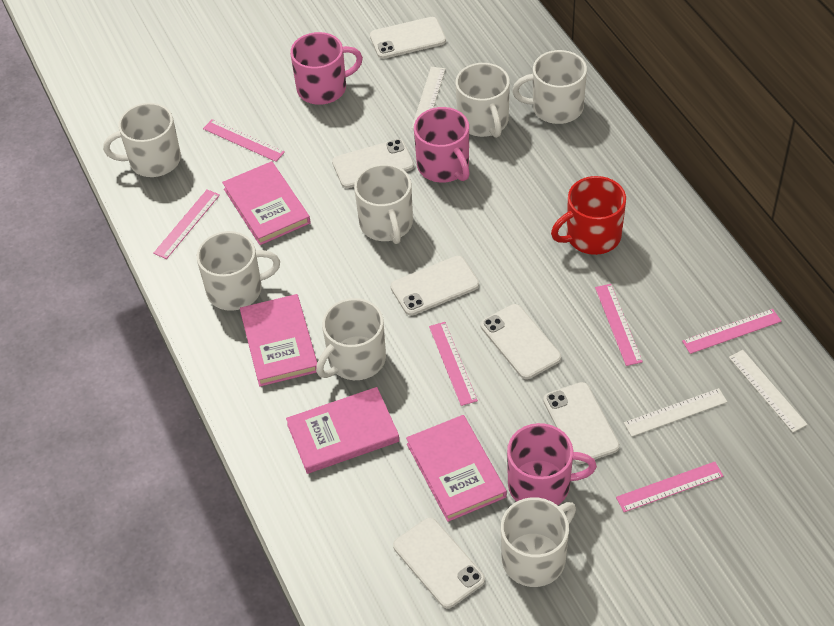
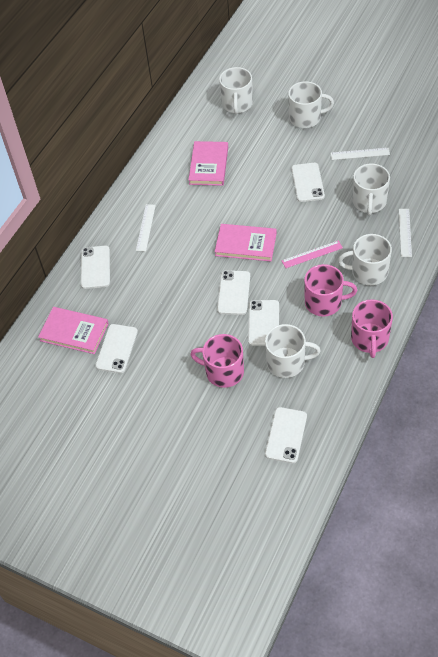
pink book: 4 -> 3
pink ruler: 6 -> 1
red mug: 1 -> 0
white mug: 7 -> 5

